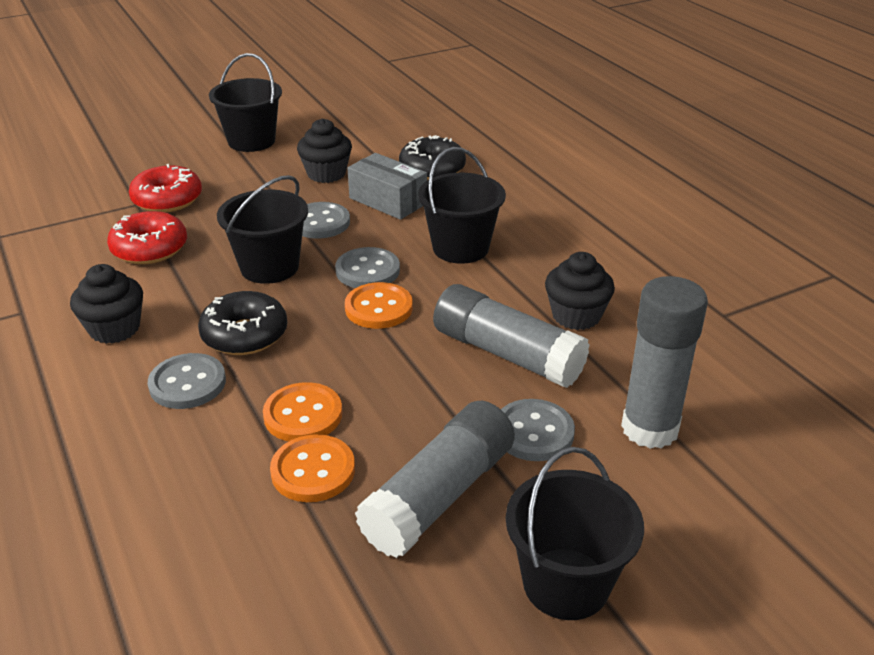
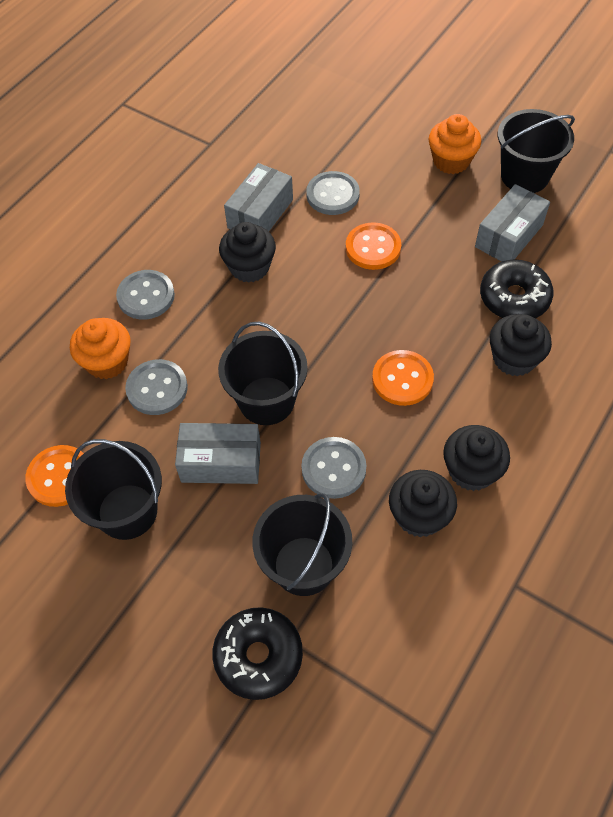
black cupcake: 3 -> 4
grey box: 1 -> 3
grey glue stick: 3 -> 0
orange cupcake: 0 -> 2
red donut: 2 -> 0

